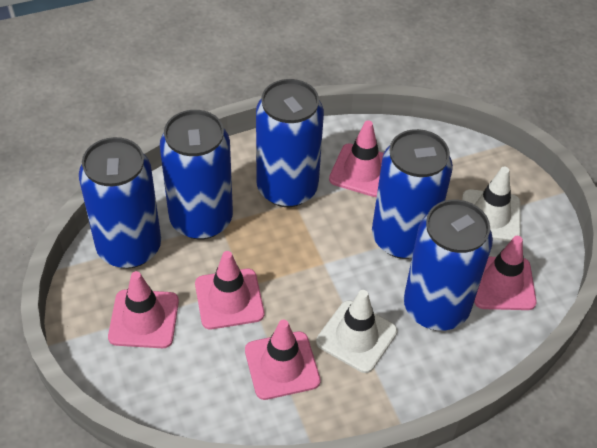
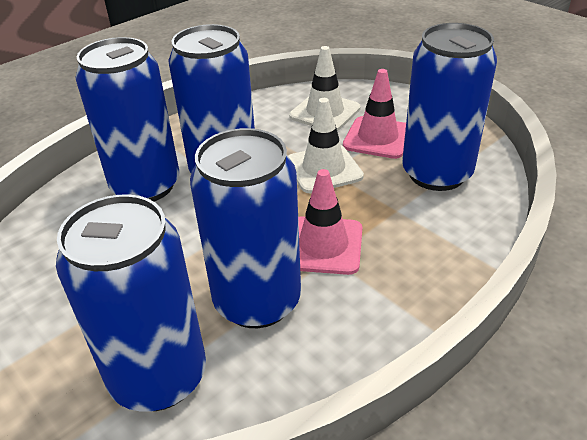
pink traffic cone: 5 -> 2

